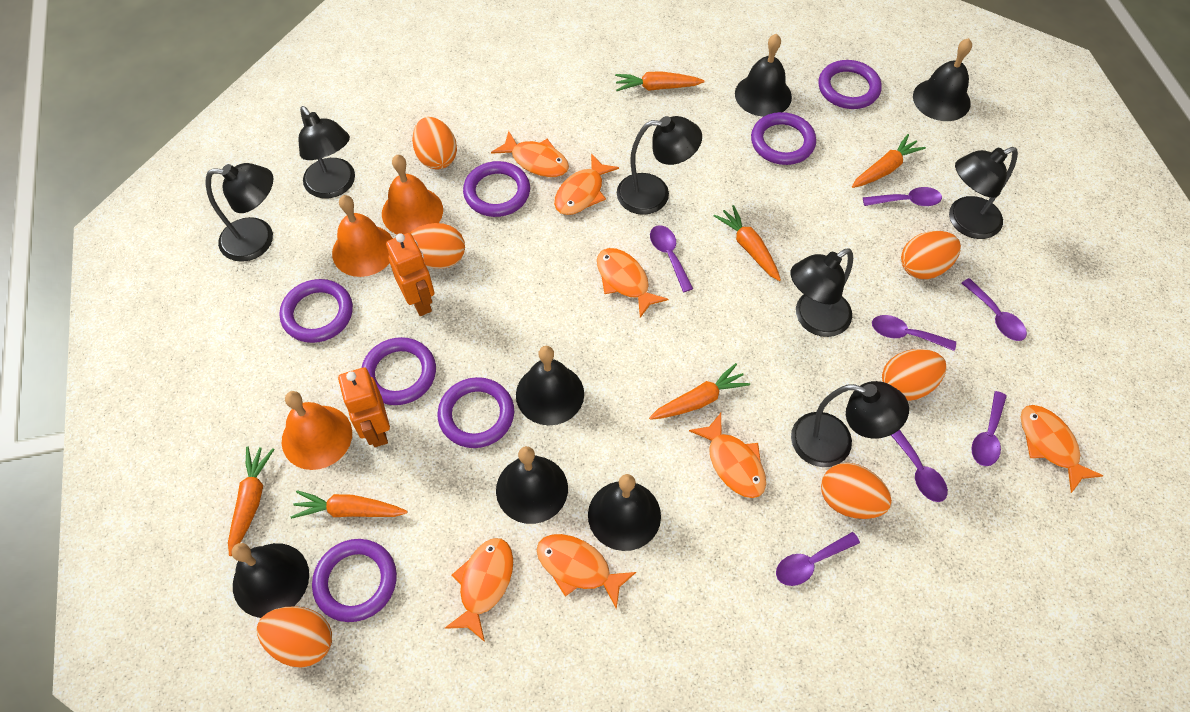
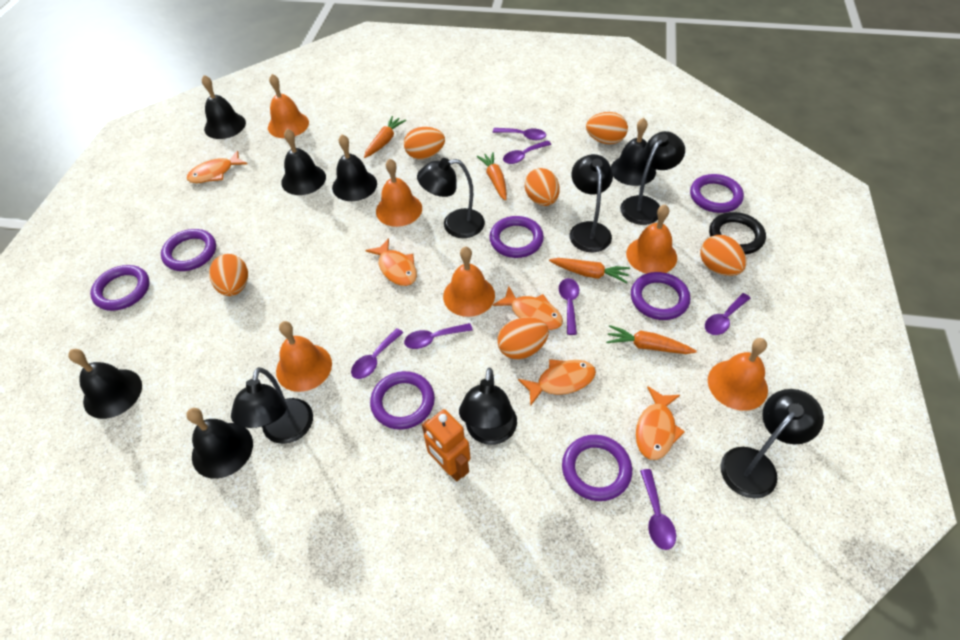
black ring: 0 -> 1
orange bell: 3 -> 6
orange carrot: 6 -> 4
orange fish: 7 -> 5
orange robot: 2 -> 1

